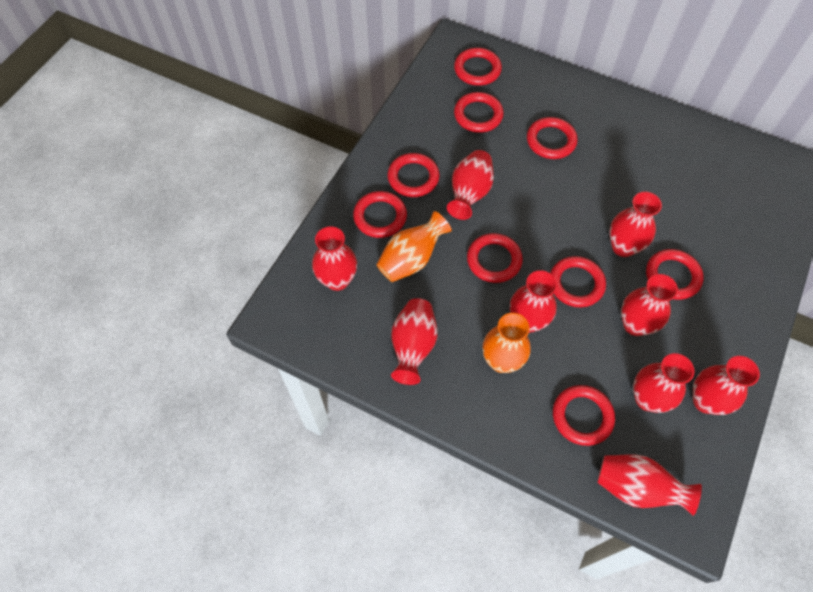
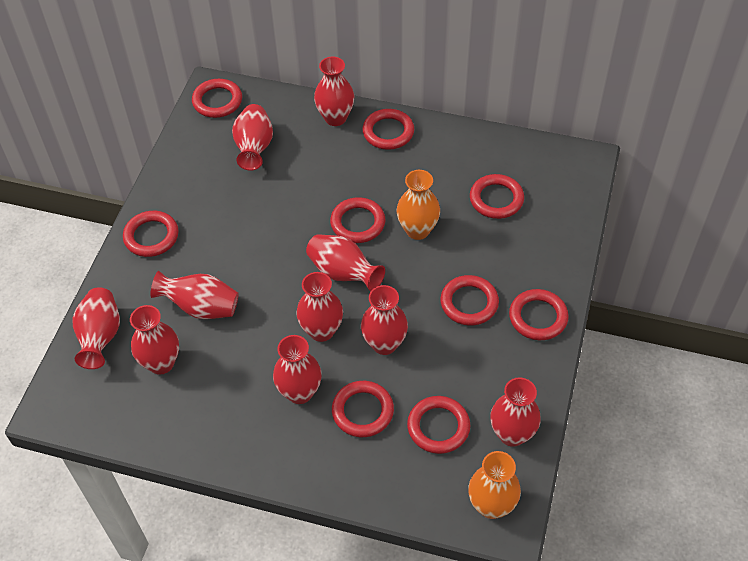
red vase: 9 -> 10

